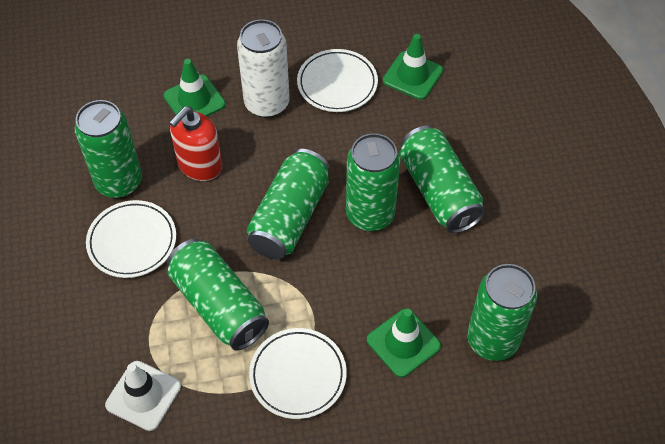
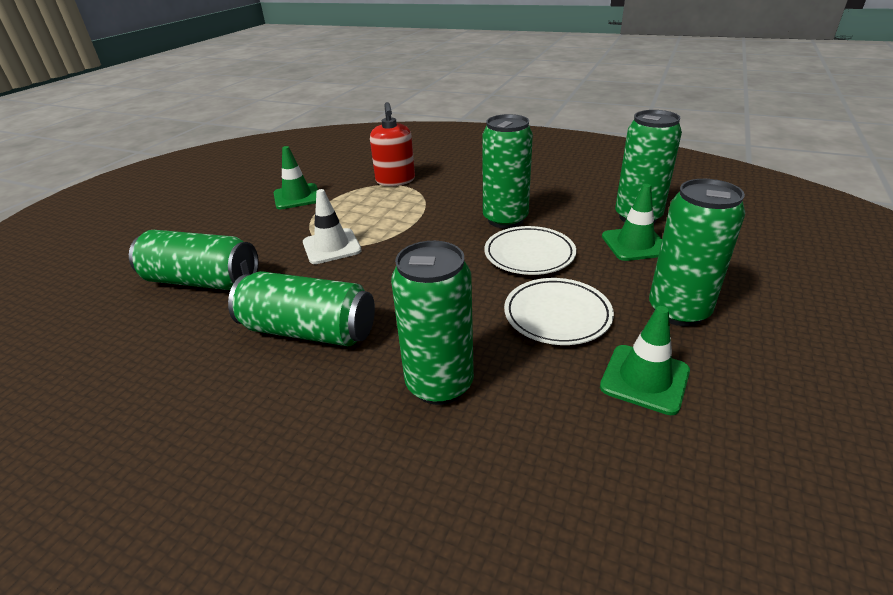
white can: 1 -> 0
white plate: 3 -> 2

